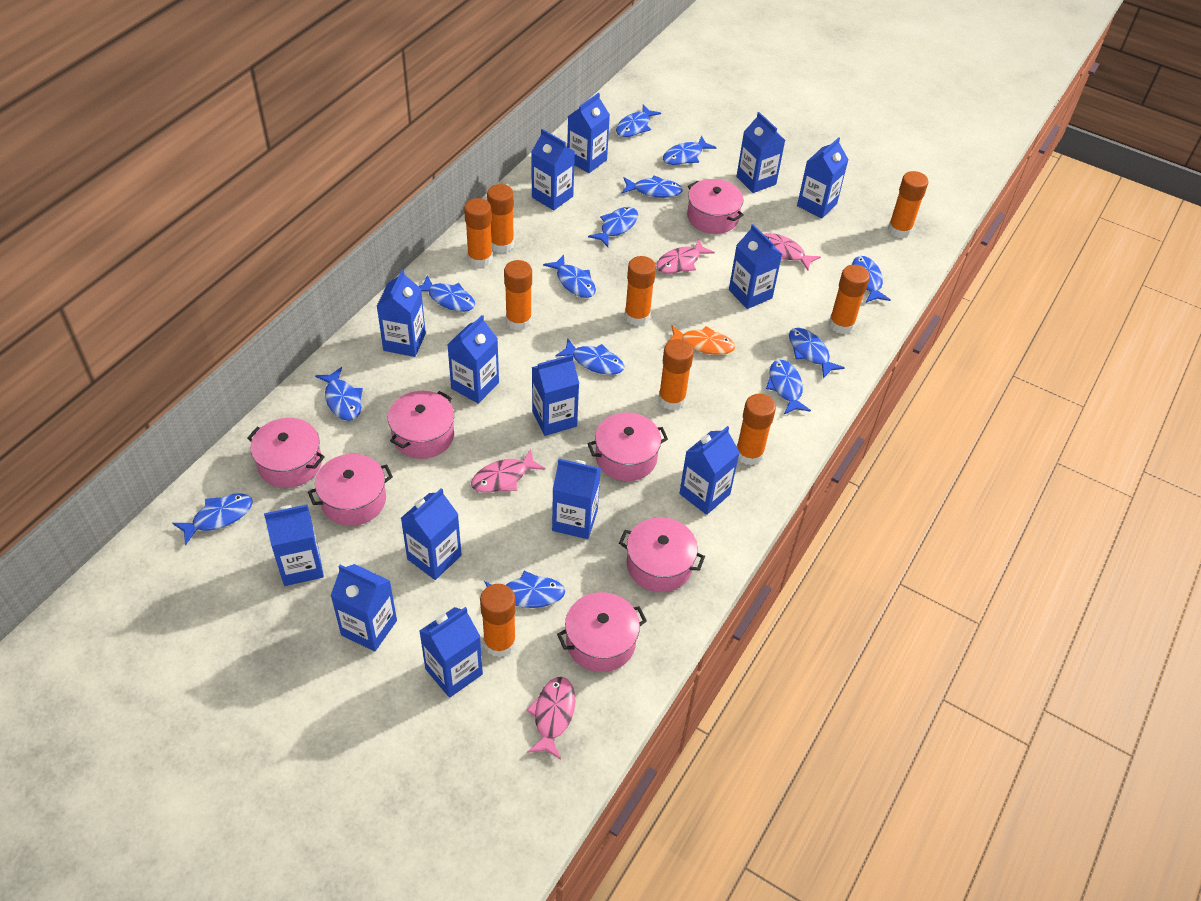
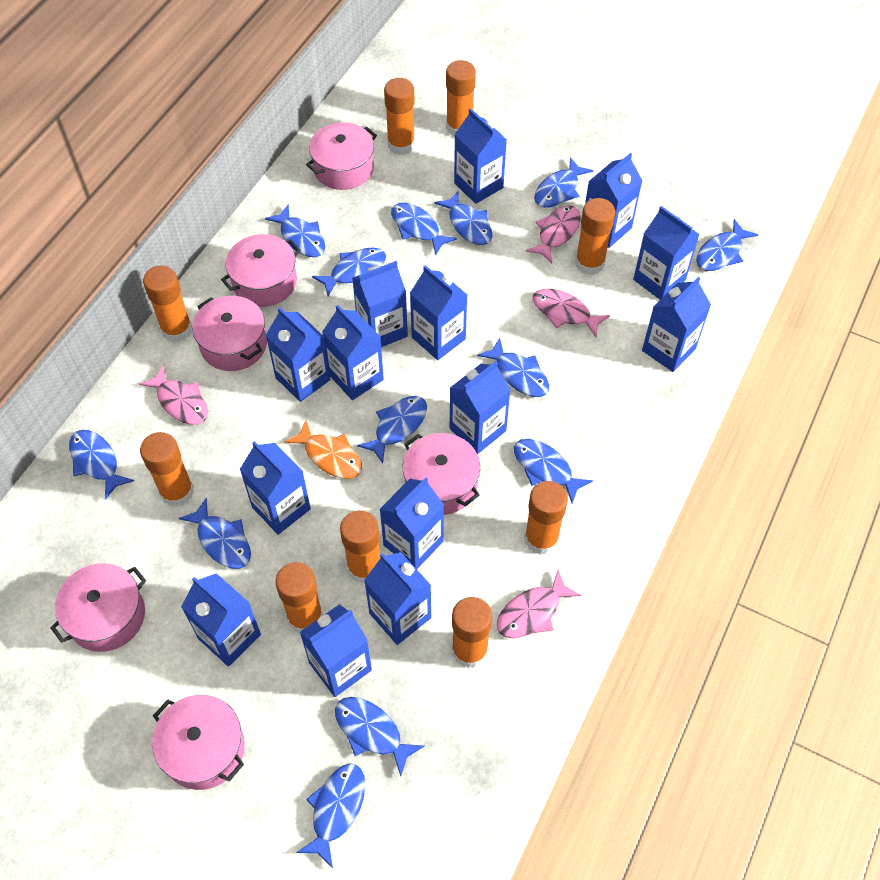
pink pot: 7 -> 6

